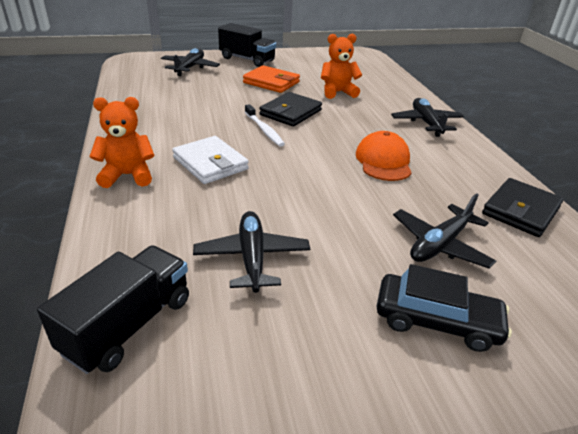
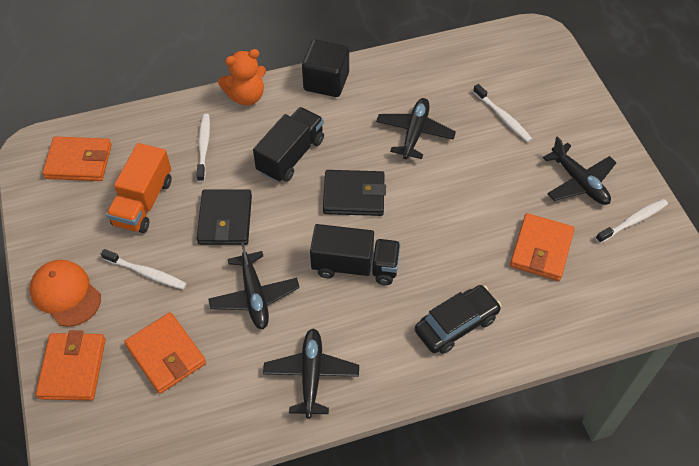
black cube: 0 -> 1
orange teddy bear: 2 -> 1
orange truck: 0 -> 1
orange wallet: 1 -> 4
white toothbrush: 1 -> 4
white wallet: 1 -> 0

